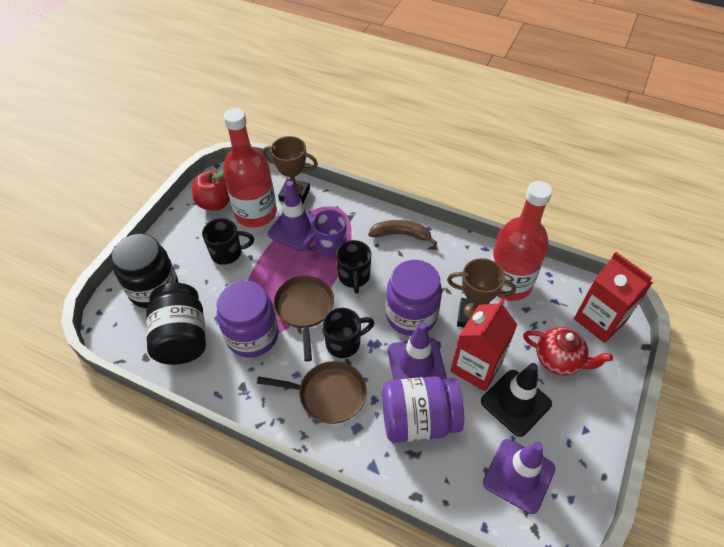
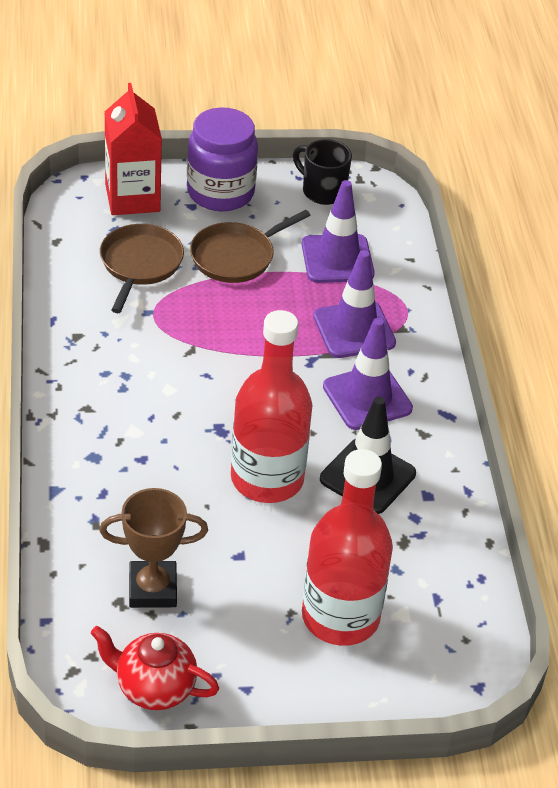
black jar: 2 -> 0
black mug: 3 -> 1
brown banana: 1 -> 0
brown trophy: 2 -> 1
purple jar: 3 -> 1
purple mug: 1 -> 0
red apple: 1 -> 0
red carton: 2 -> 1

